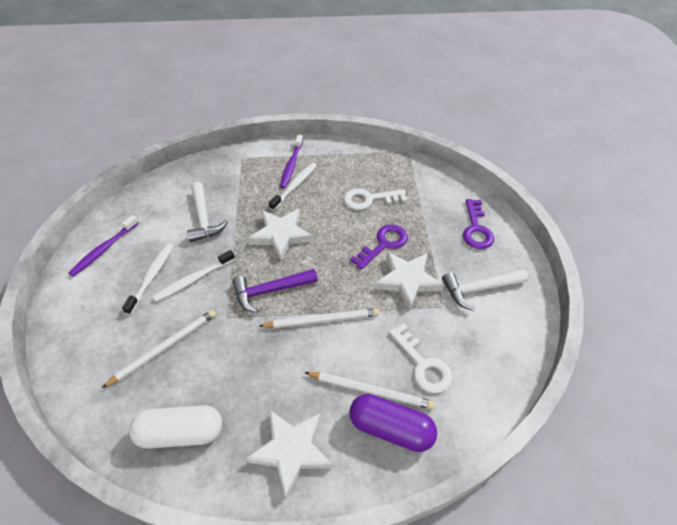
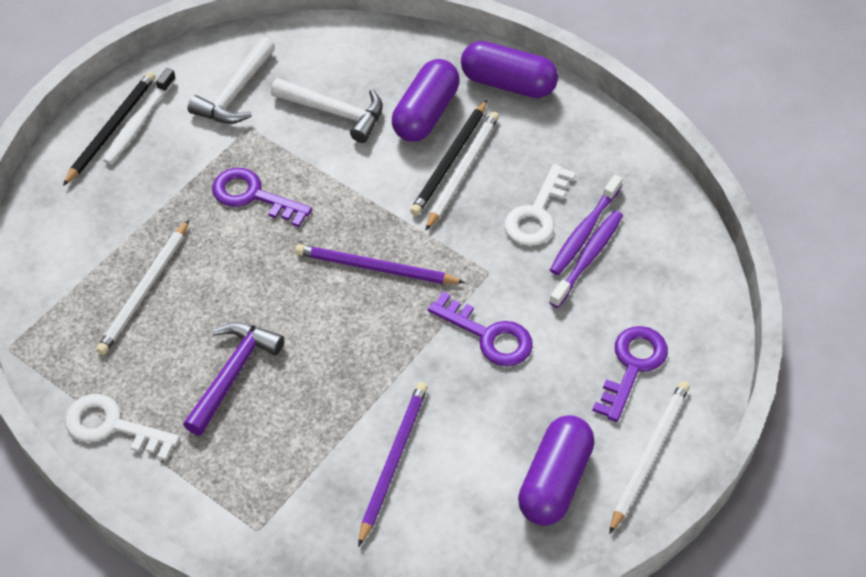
black pencil: 0 -> 2
purple capsule: 1 -> 3
purple key: 2 -> 3
purple pencil: 0 -> 2
white capsule: 1 -> 0
white star: 3 -> 0
white toothbrush: 3 -> 1

